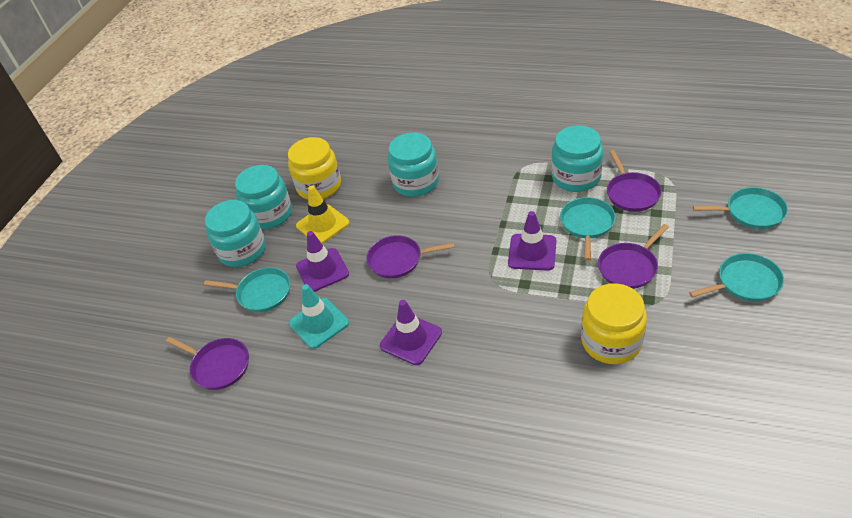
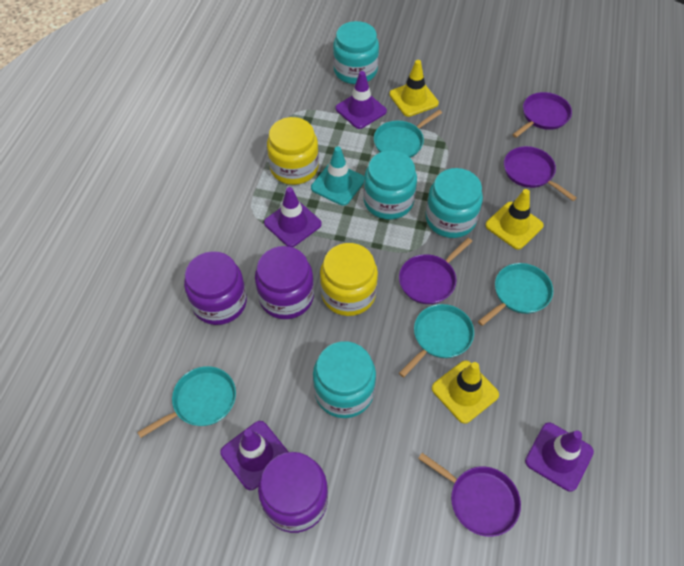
purple jar: 0 -> 3
purple traffic cone: 3 -> 4
yellow traffic cone: 1 -> 3

